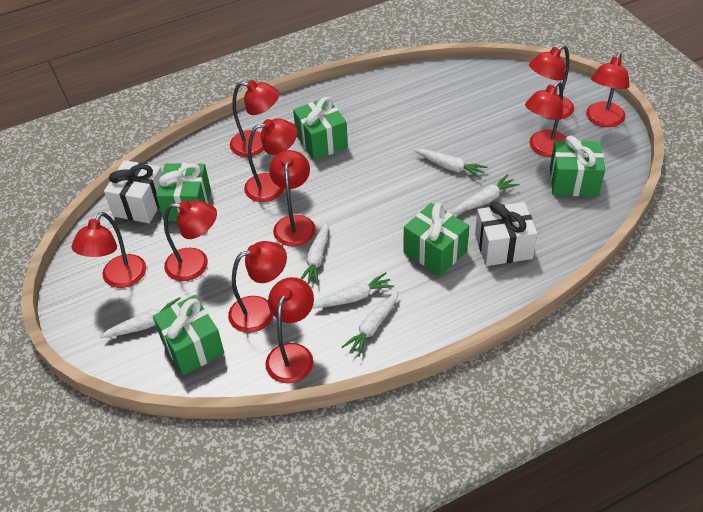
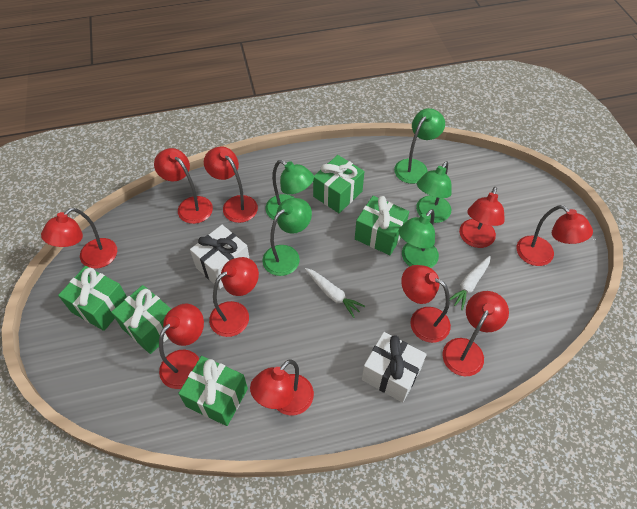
green lamp: 0 -> 5
white carrot: 6 -> 2

